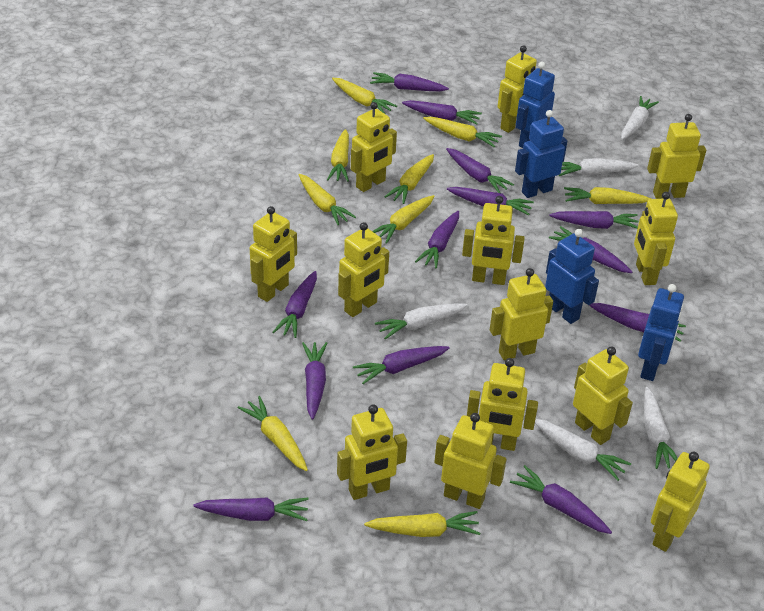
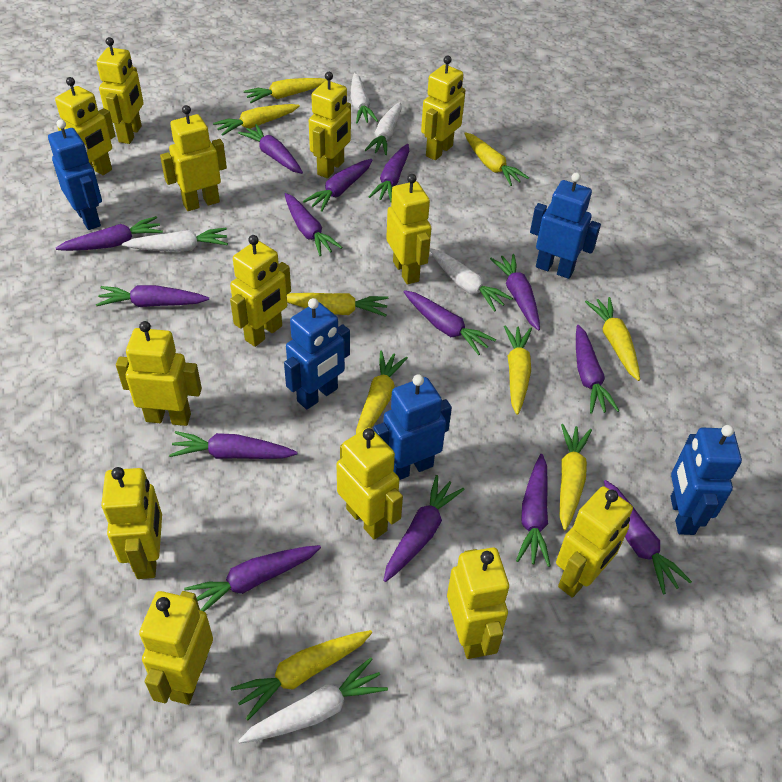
blue robot: 4 -> 5
purple carrot: 13 -> 14

